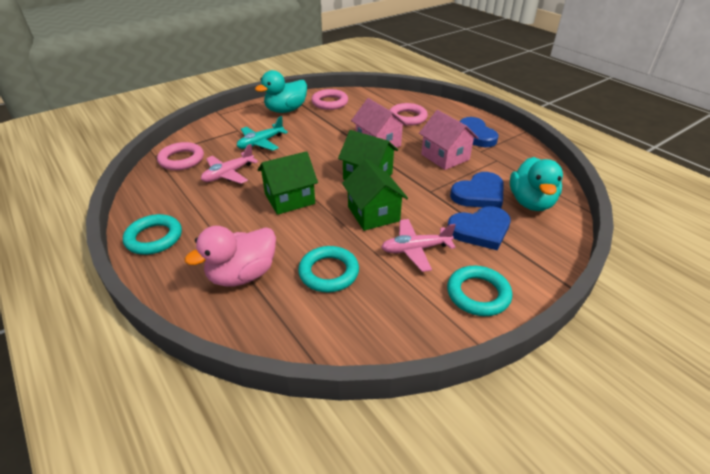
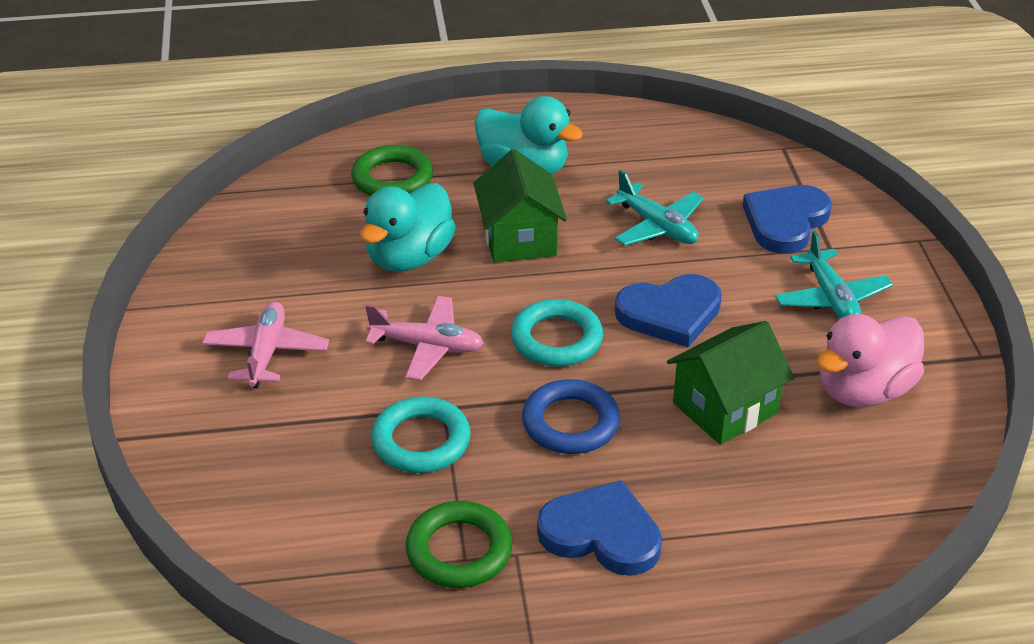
blue ring: 0 -> 1
green house: 3 -> 2
green ring: 0 -> 2
pink house: 2 -> 0
pink ring: 3 -> 0
turquoise plane: 1 -> 2
turquoise ring: 3 -> 2

